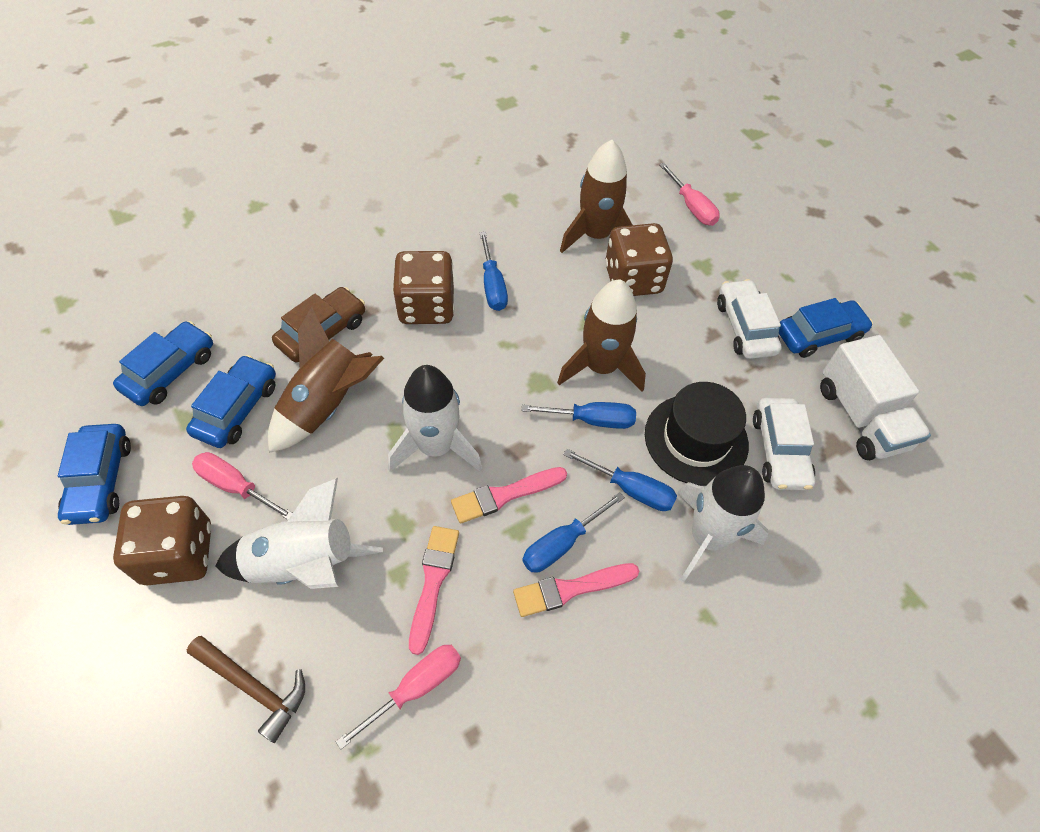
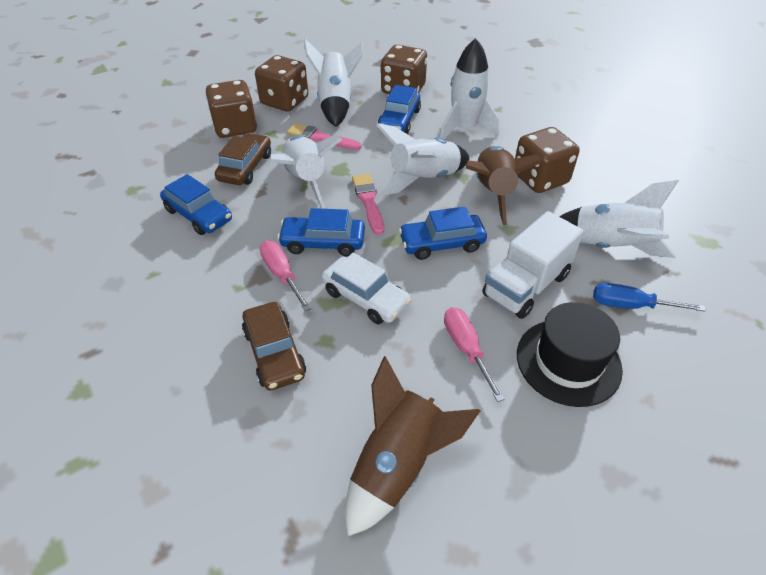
blue screwdriver: 4 -> 1
brown car: 1 -> 2
brown dice: 3 -> 4
brown hammer: 1 -> 0
brown rocket: 3 -> 2
pink brush: 3 -> 2
pink screwdriver: 3 -> 2
white car: 2 -> 1
white rocket: 3 -> 5

